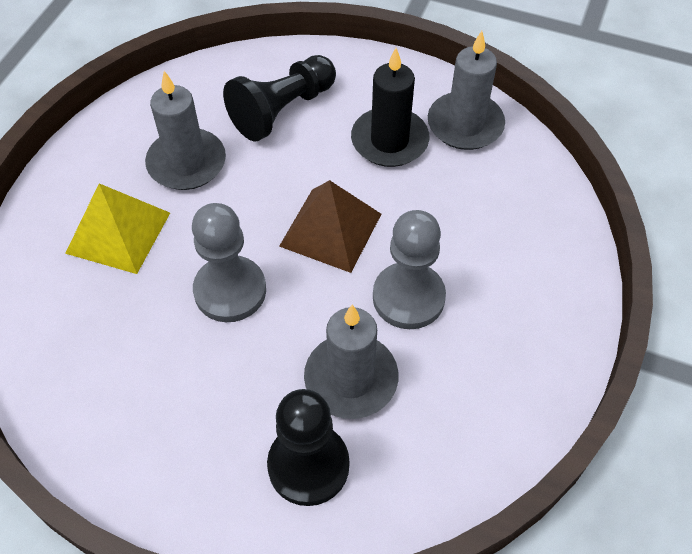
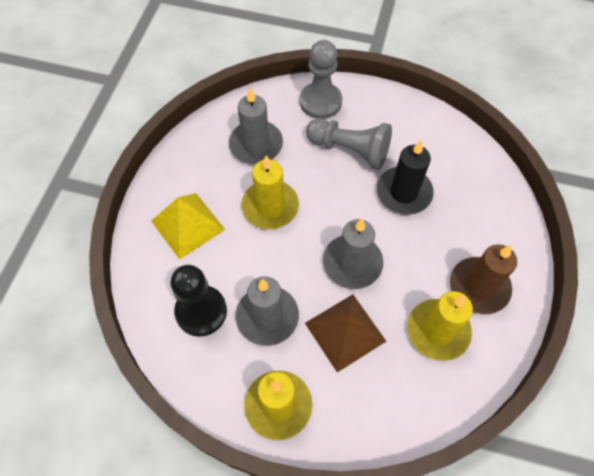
black pawn: 2 -> 1
brown candle: 0 -> 1
yellow candle: 0 -> 3

